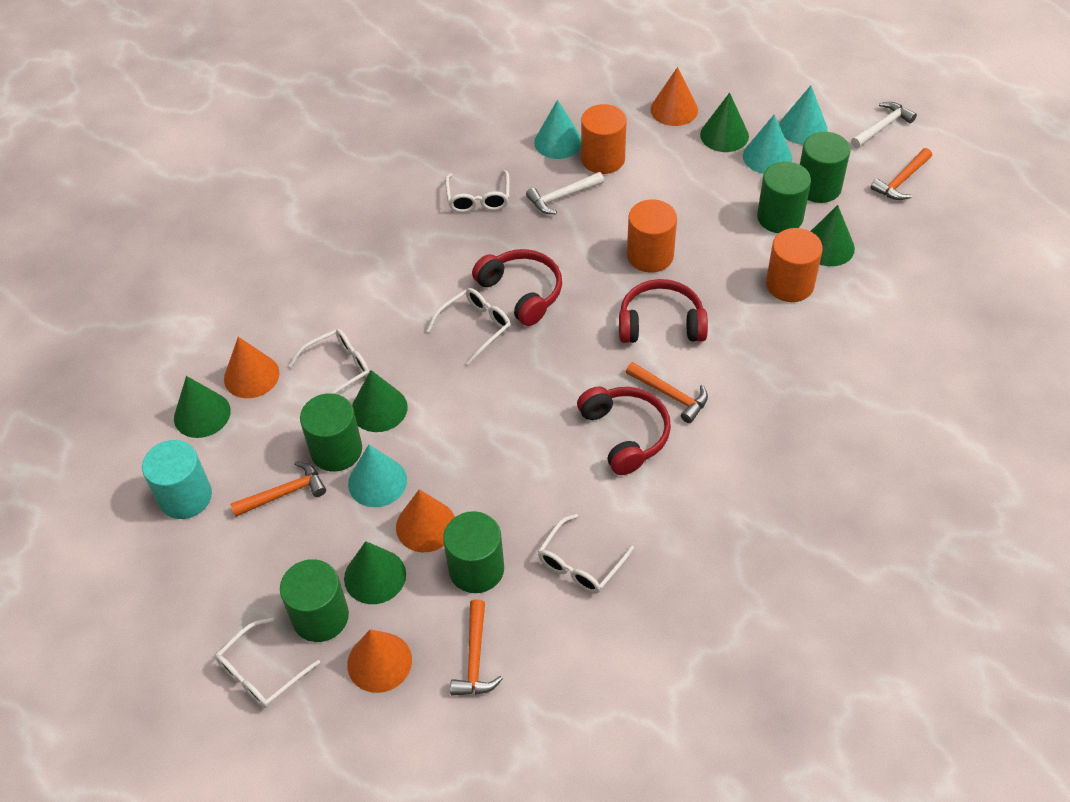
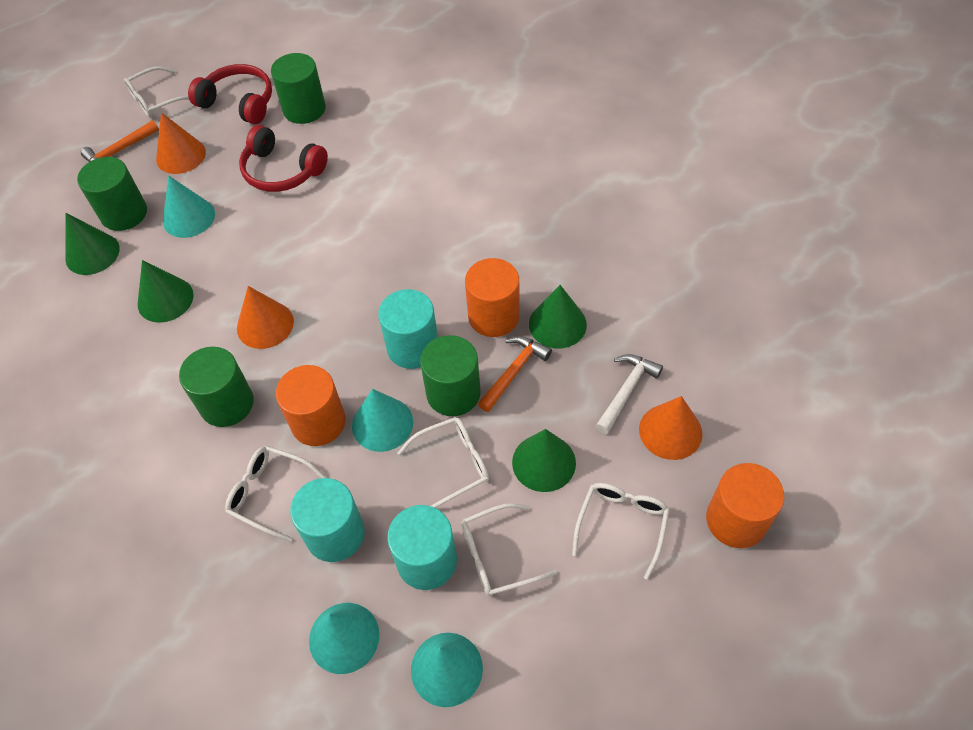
green cone: 5 -> 4
green cylinder: 5 -> 4
orange cone: 4 -> 3
orange hammer: 4 -> 2
red headphones: 3 -> 2
turquoise cylinder: 1 -> 3
white hammer: 2 -> 1

